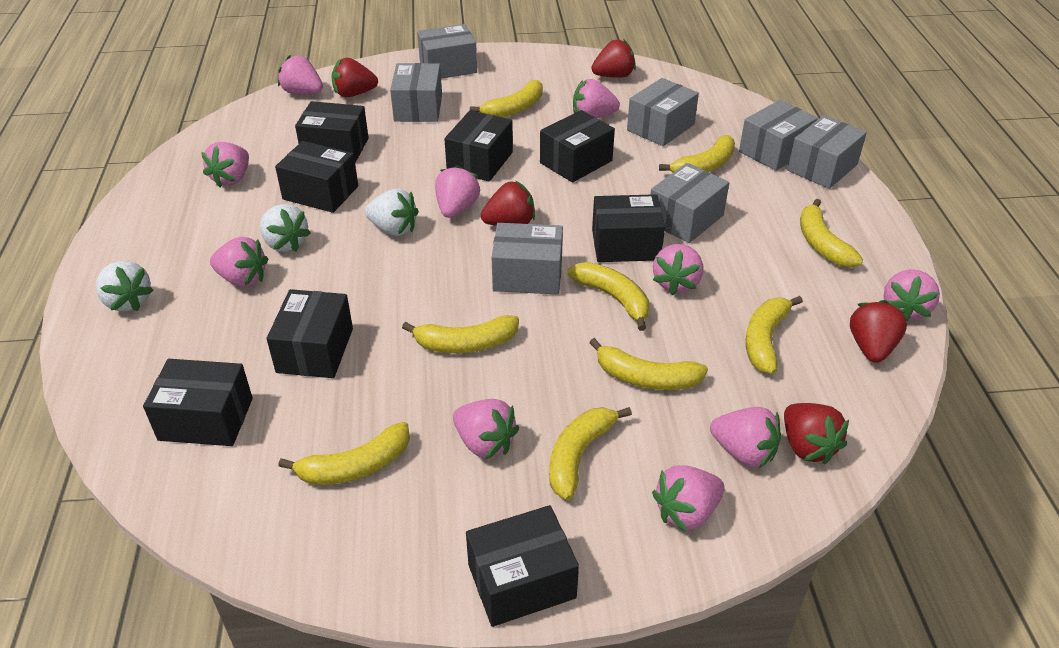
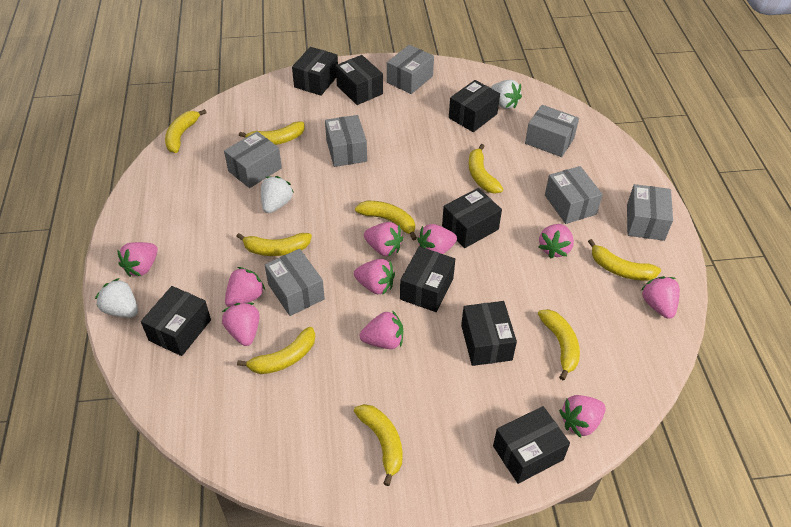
red strawberry: 5 -> 0

